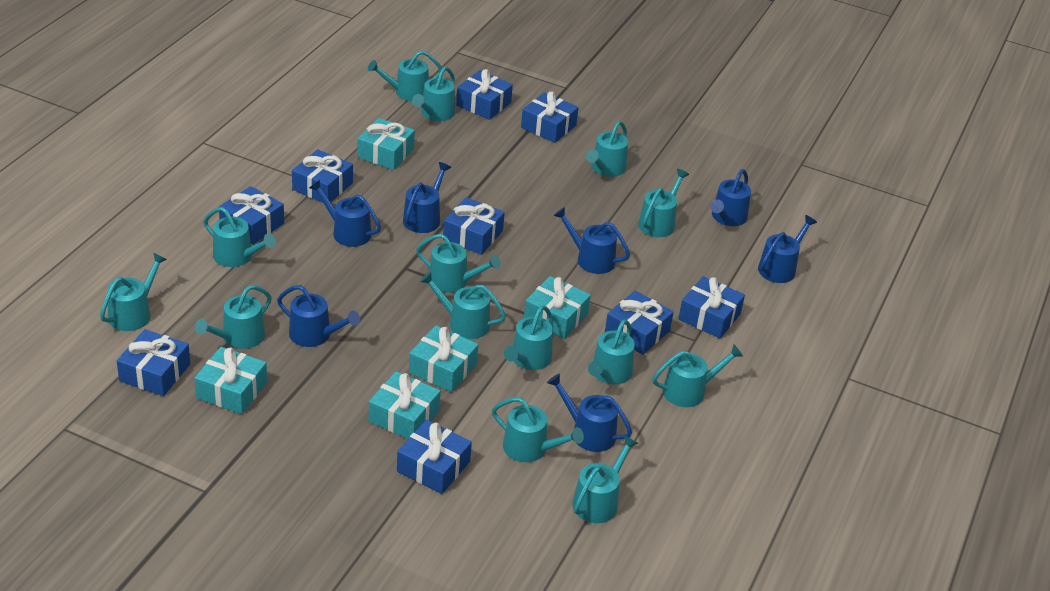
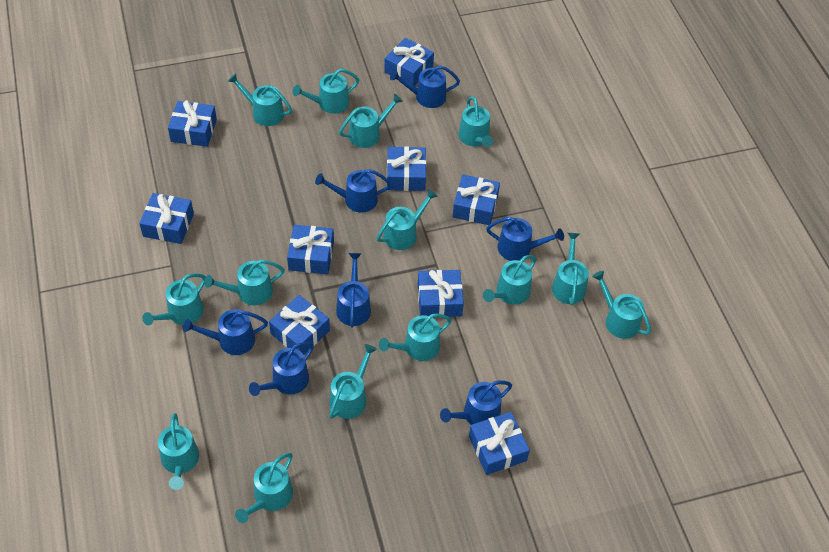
turquoise gift: 5 -> 0

